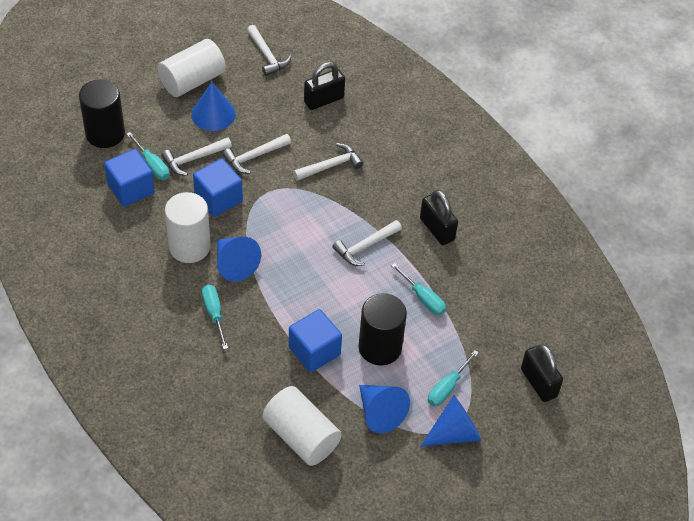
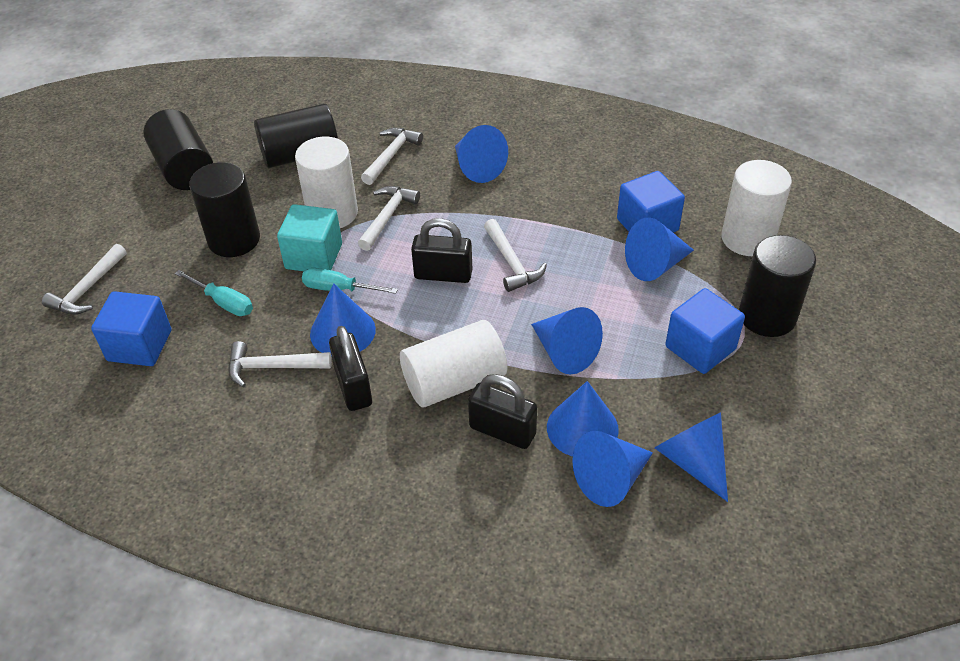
black cylinder: 2 -> 4
blue cone: 4 -> 7
turquoise cube: 0 -> 1
turquoise screwdriver: 4 -> 2

